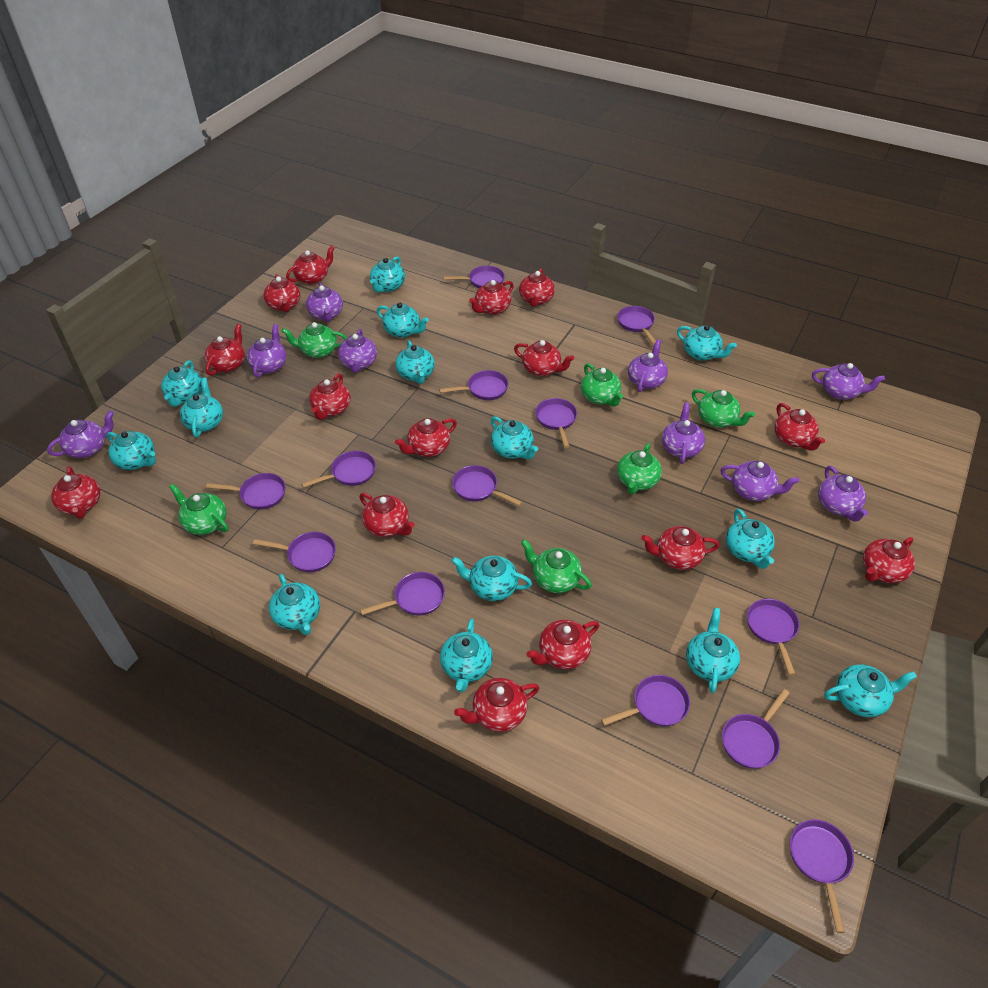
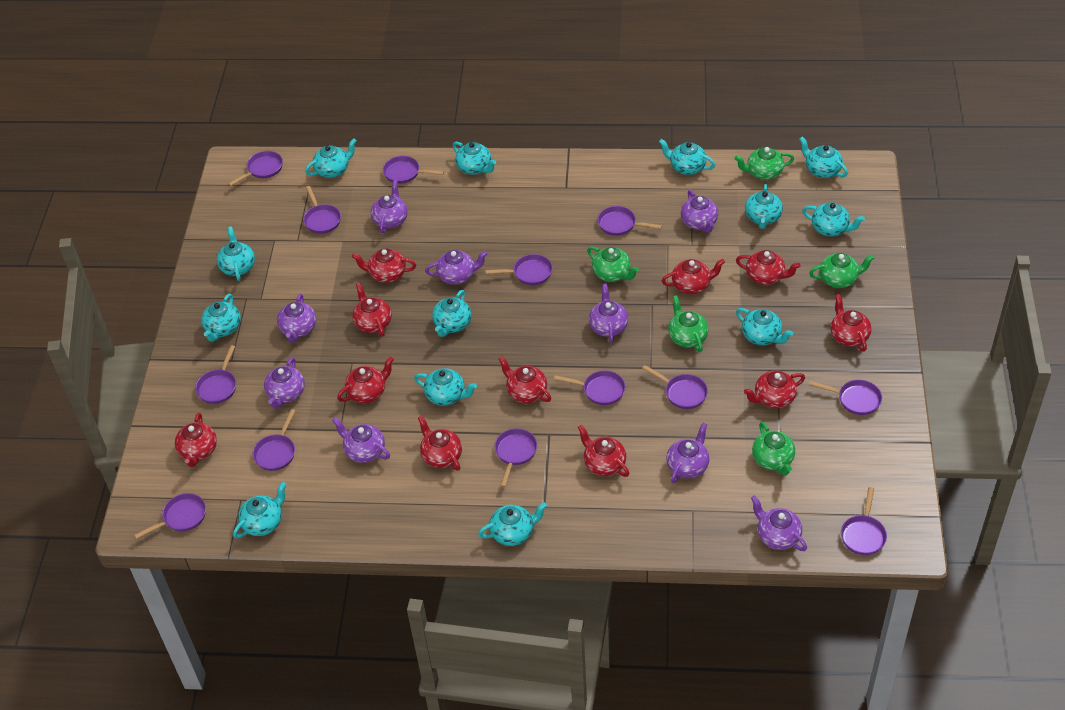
green teapot: 6 -> 5
red teapot: 15 -> 11
turquoise teapot: 14 -> 13

